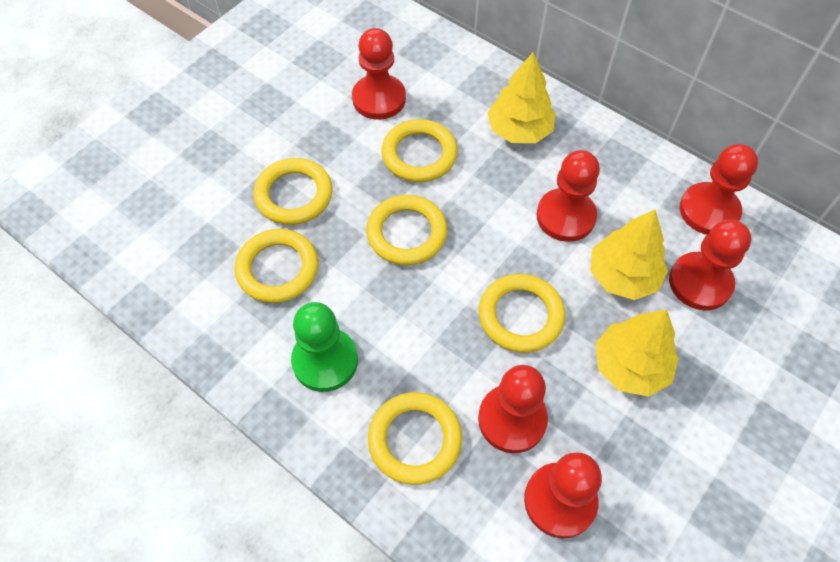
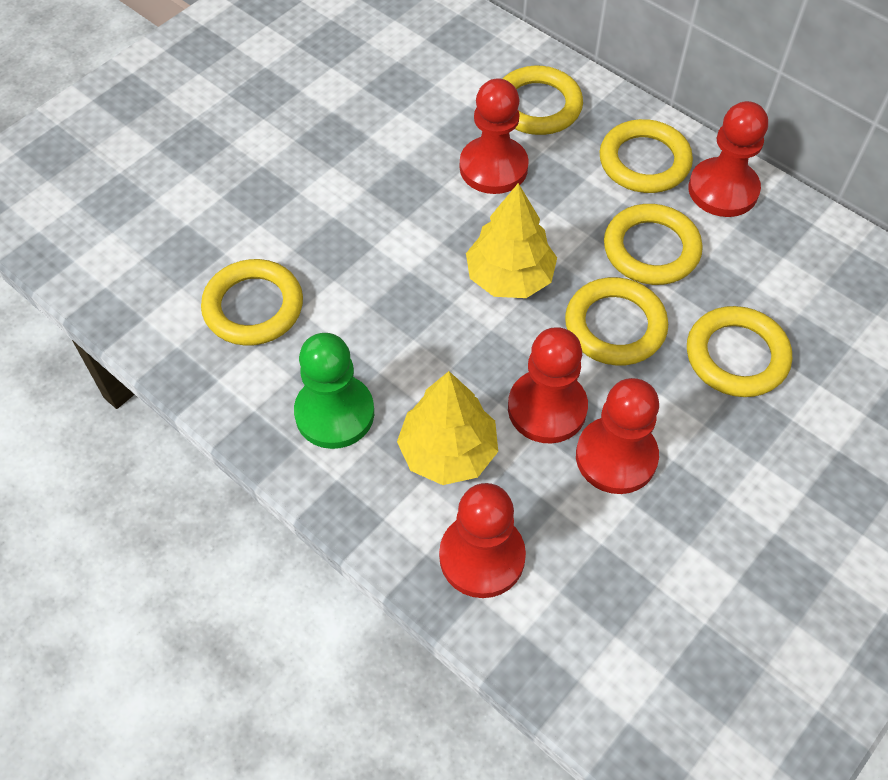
red pawn: 6 -> 5
yellow tree: 3 -> 2

